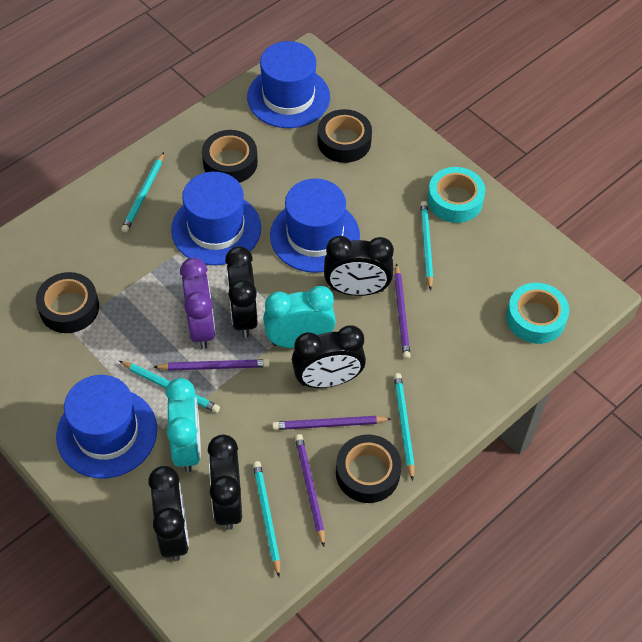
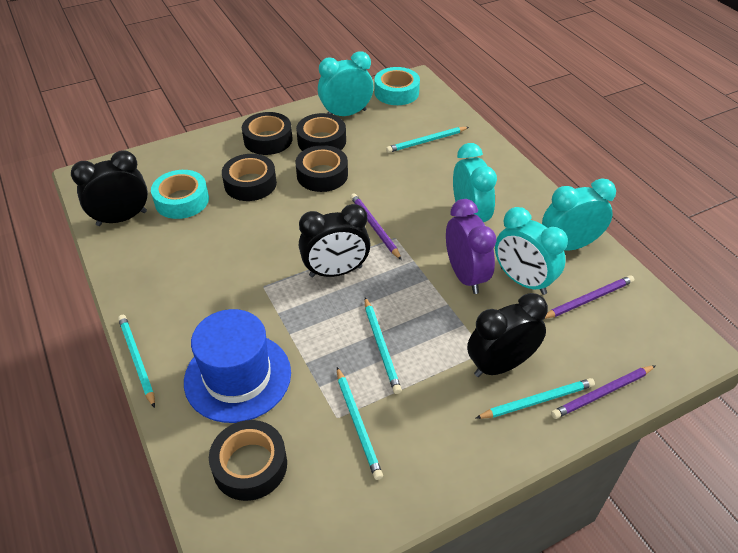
black clock: 5 -> 3
black tape: 4 -> 5
blue hat: 4 -> 1
purple pencil: 4 -> 3
turquoise clock: 2 -> 4

